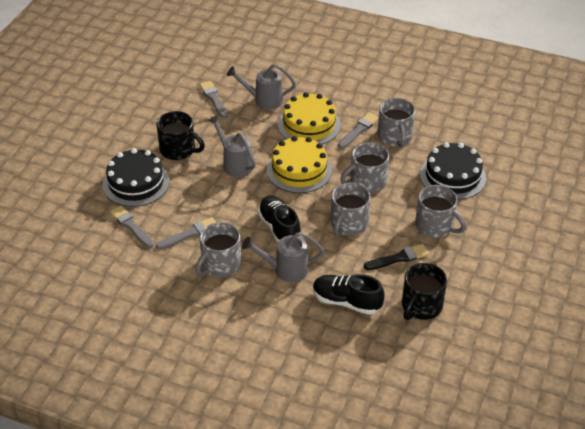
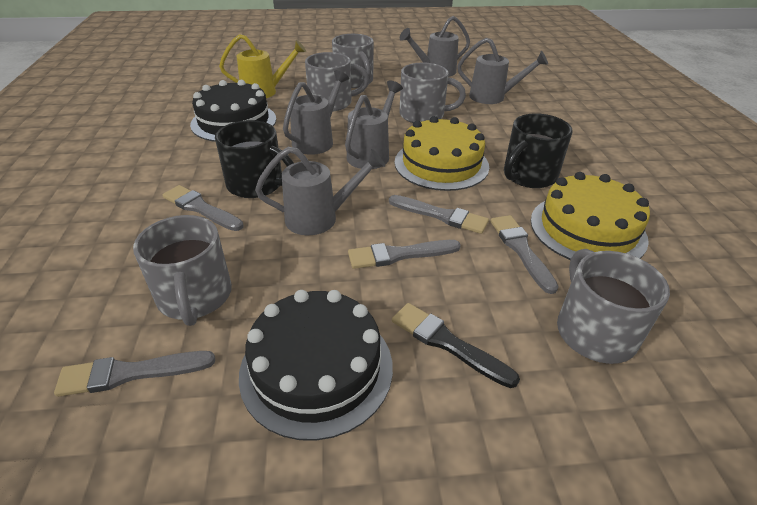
black shoe: 2 -> 0
grey brush: 4 -> 5
grey watering can: 3 -> 5
yellow watering can: 0 -> 1

